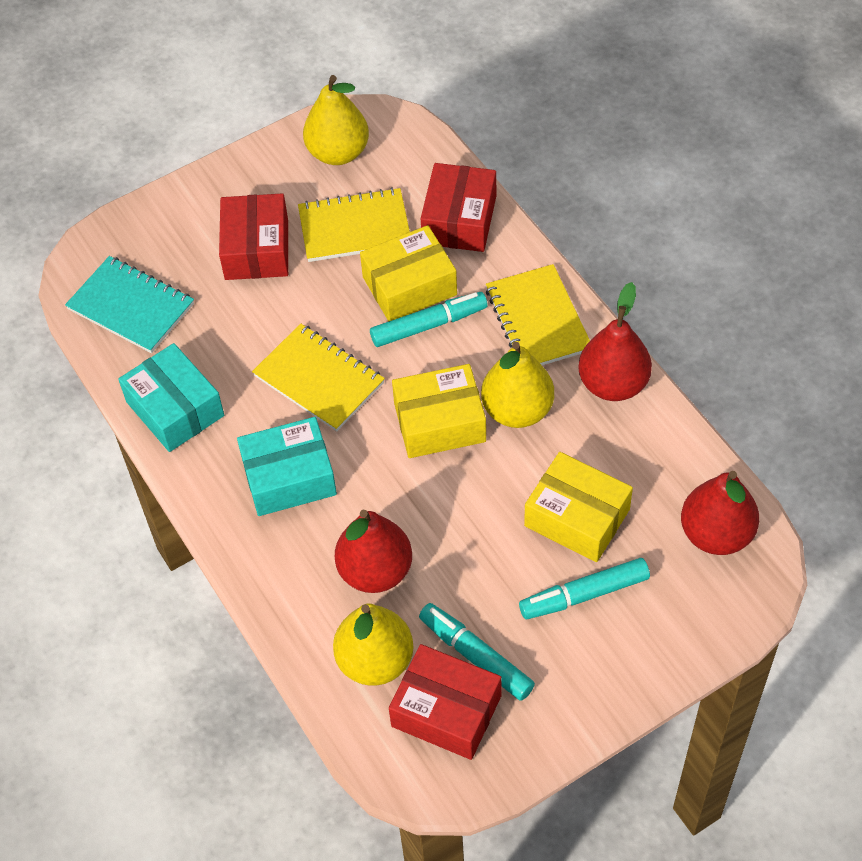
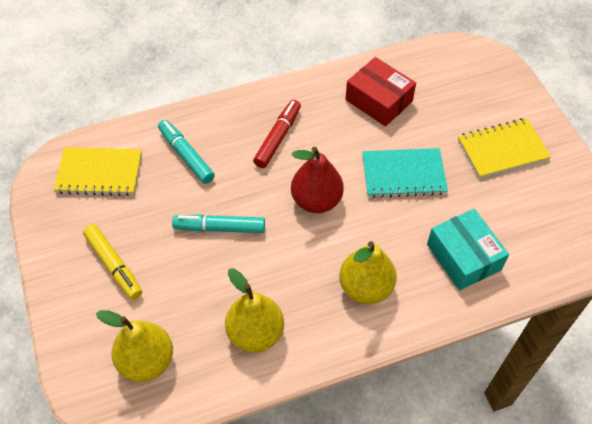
red box: 3 -> 1
red marker: 0 -> 1
red pear: 3 -> 1
turquoise box: 2 -> 1
turquoise marker: 3 -> 2
yellow box: 3 -> 0
yellow marker: 0 -> 1
yellow notebook: 3 -> 2

